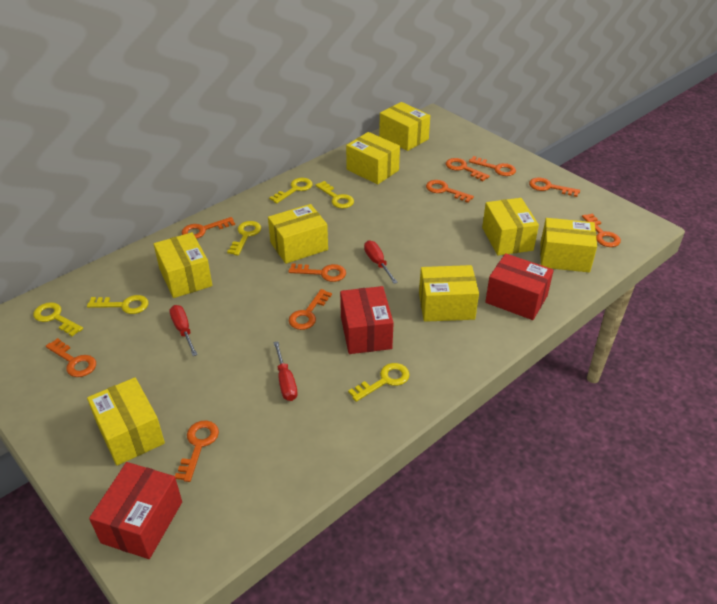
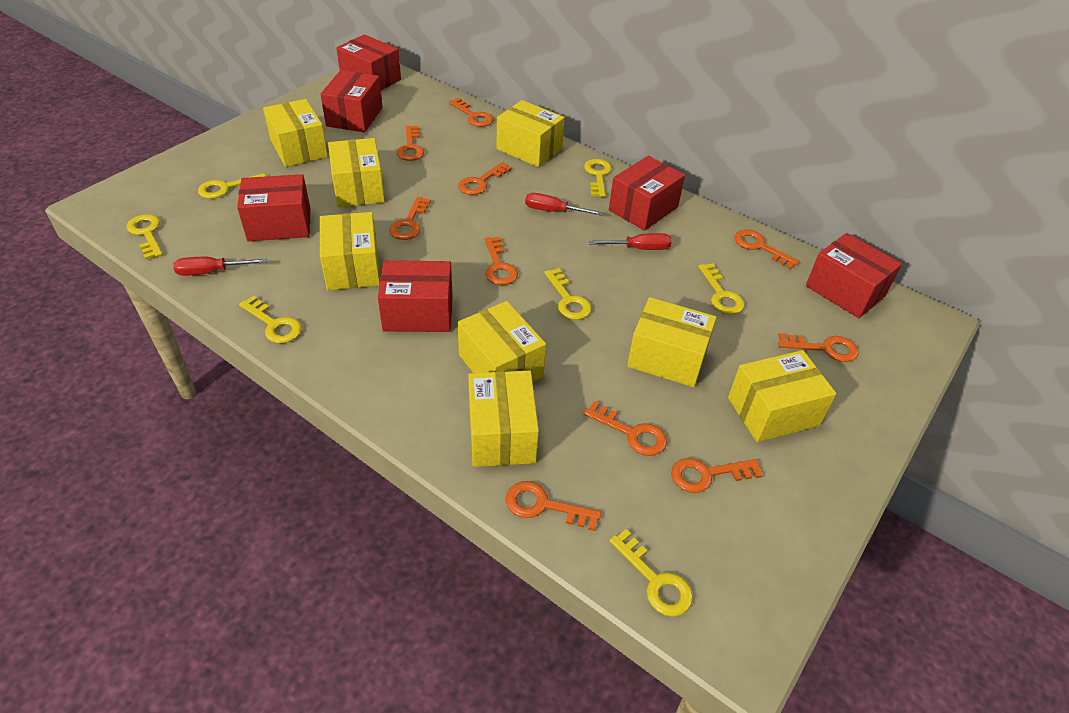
red box: 3 -> 6
yellow key: 6 -> 7

